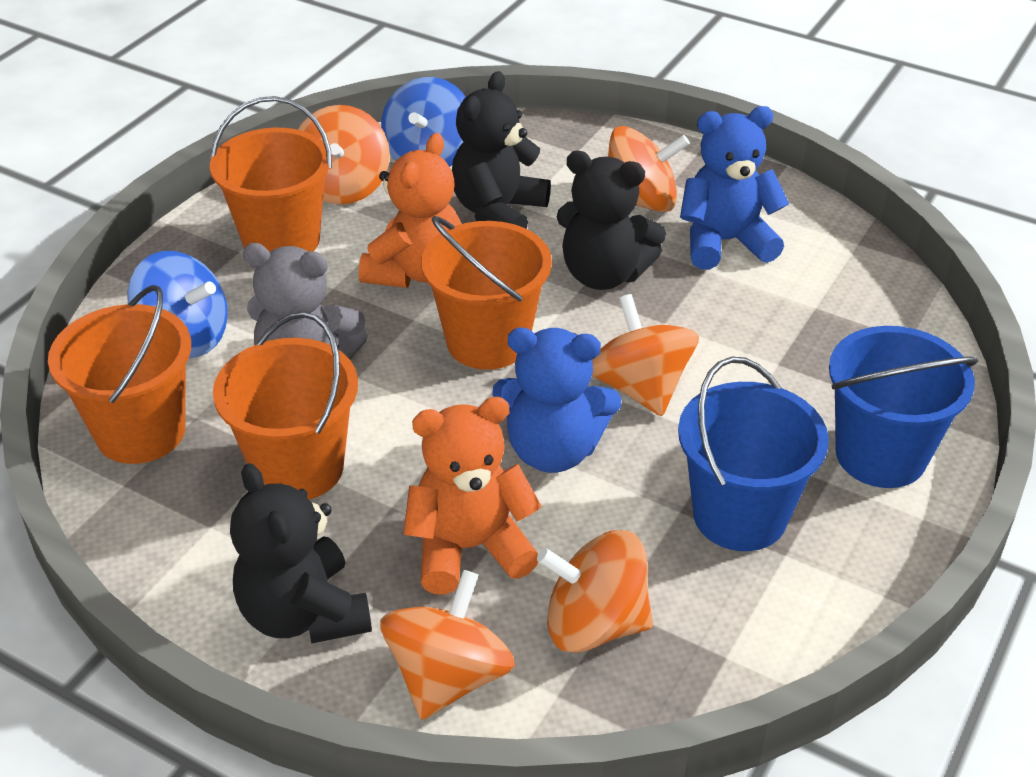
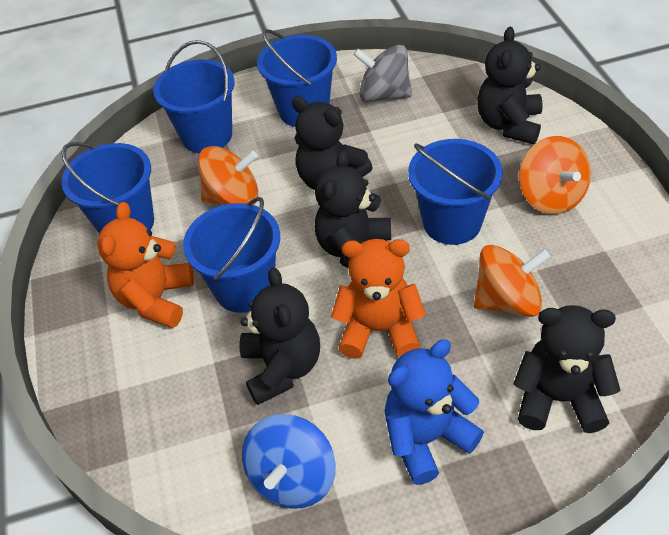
black teddy bear: 3 -> 5
blue bucket: 2 -> 5
blue spinning top: 2 -> 1
blue teddy bear: 2 -> 1
grey spinning top: 0 -> 1
grey teddy bear: 1 -> 0
orange bucket: 4 -> 0
orange spinning top: 5 -> 3

